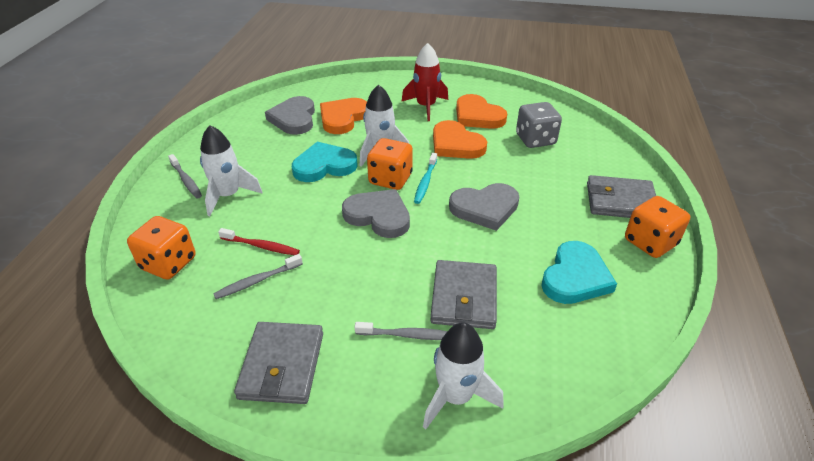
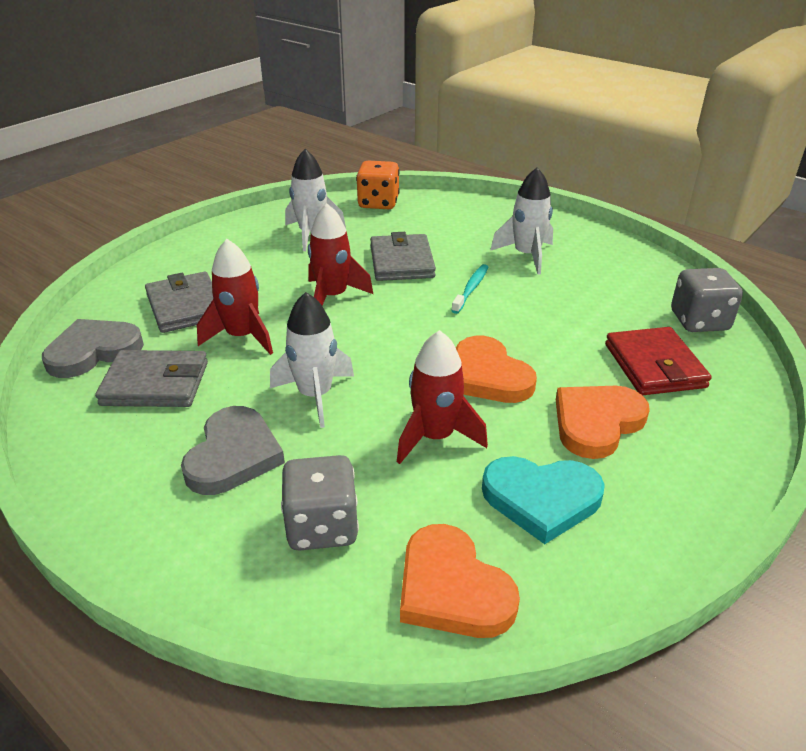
grey dice: 1 -> 2
grey heart: 3 -> 2
grey toothbrush: 3 -> 0
orange dice: 3 -> 1
red rocket: 1 -> 3
red toothbrush: 1 -> 0
red wallet: 0 -> 1
turquoise heart: 2 -> 1

